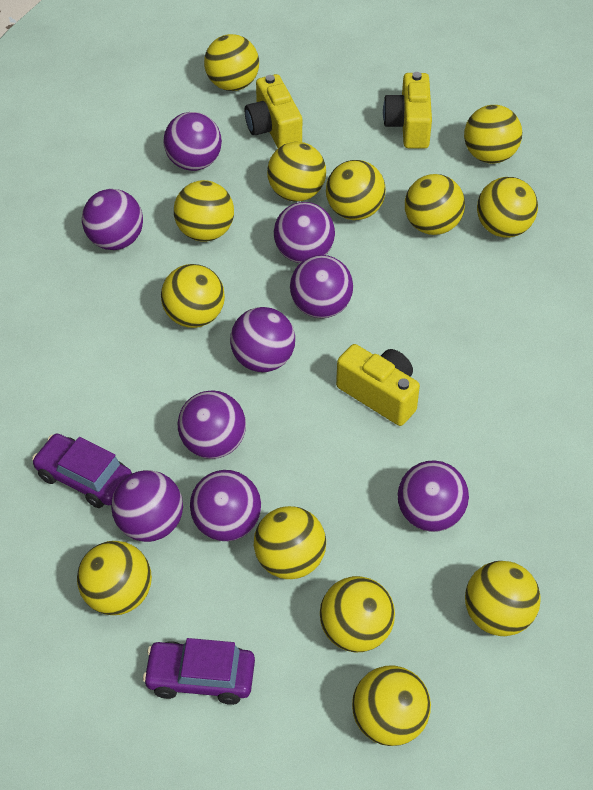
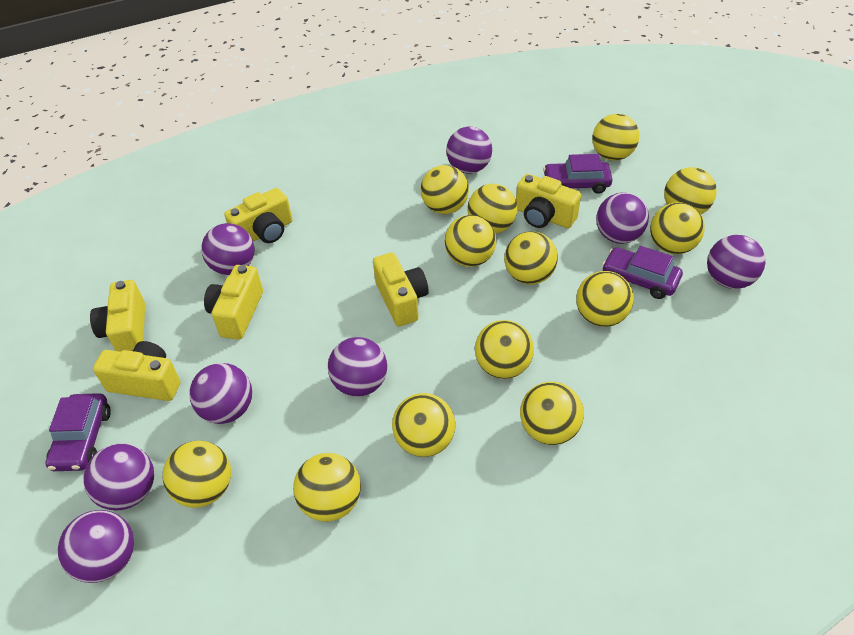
purple ball: 9 -> 8
purple car: 2 -> 3
yellow camera: 3 -> 6

